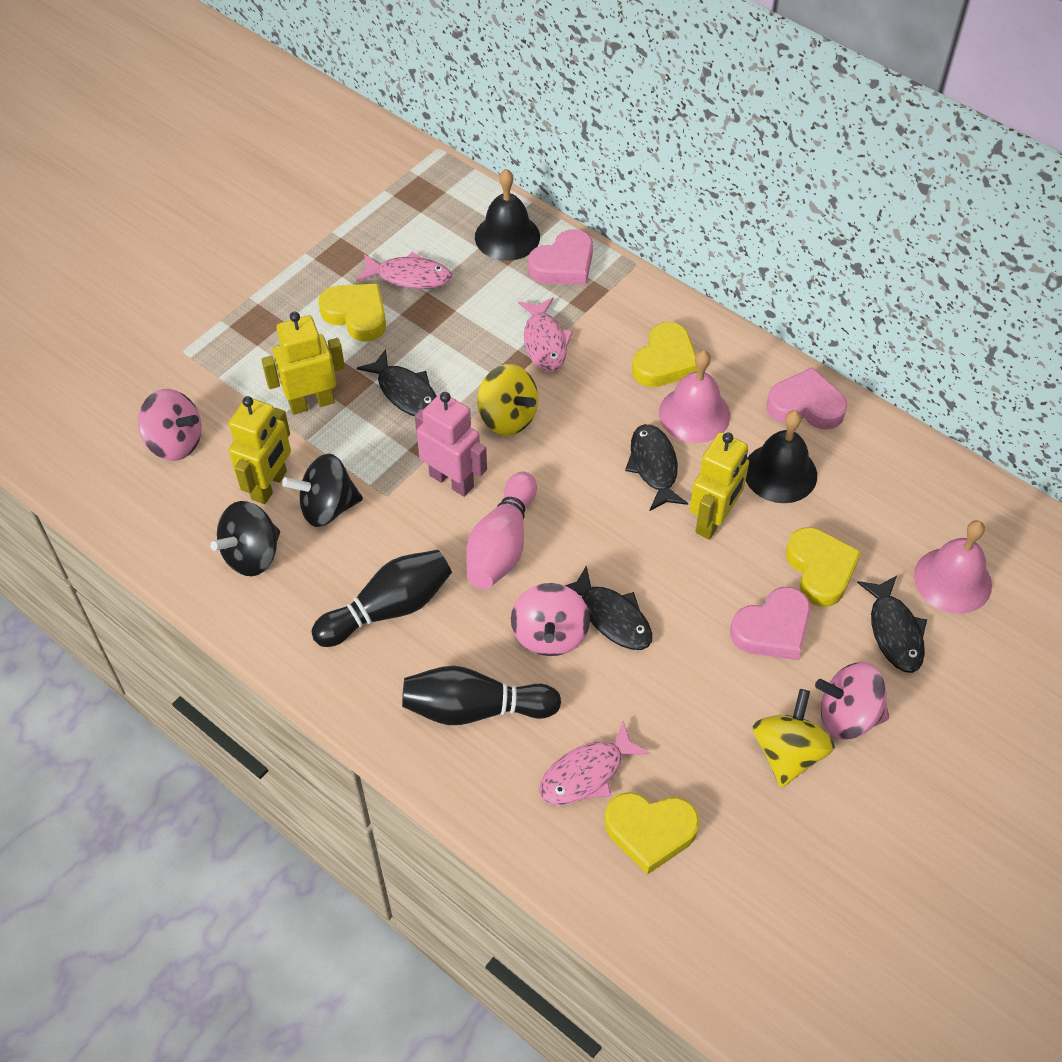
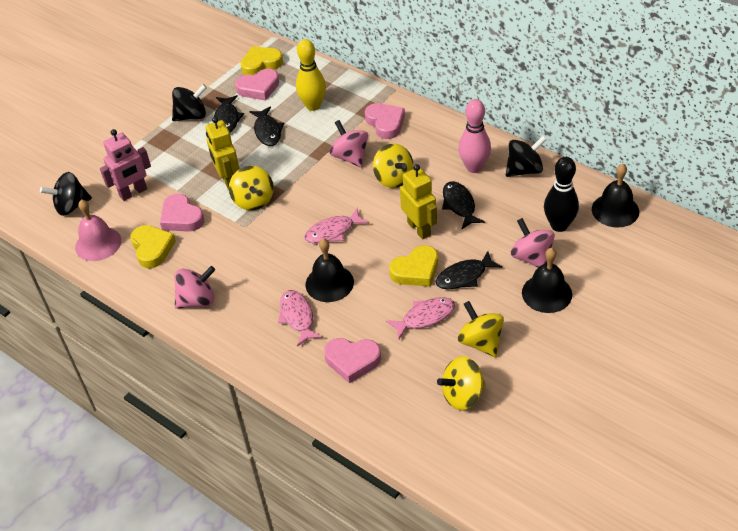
black bell: 2 -> 3
black bowling pin: 2 -> 1
black spinning top: 2 -> 3
pink bell: 2 -> 1
pink heart: 3 -> 4
yellow bowling pin: 0 -> 1
yellow heart: 4 -> 3
yellow robot: 3 -> 2
yellow spinning top: 2 -> 4

